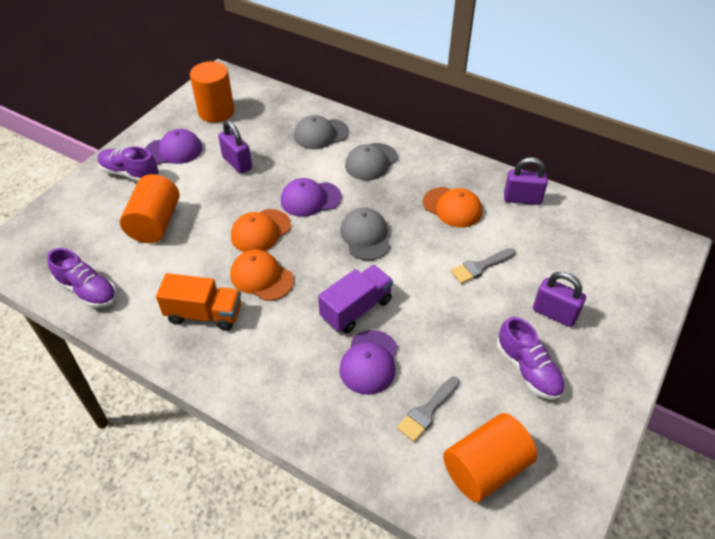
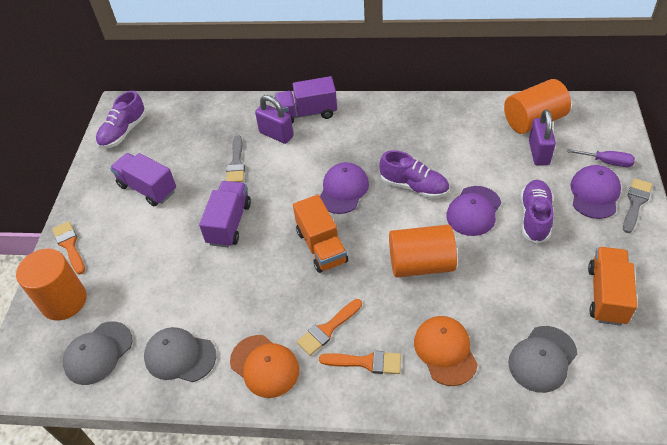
orange brush: 0 -> 3
orange cap: 3 -> 2
orange truck: 1 -> 2
purple padlock: 3 -> 2
purple screwdriver: 0 -> 1
purple truck: 1 -> 3

